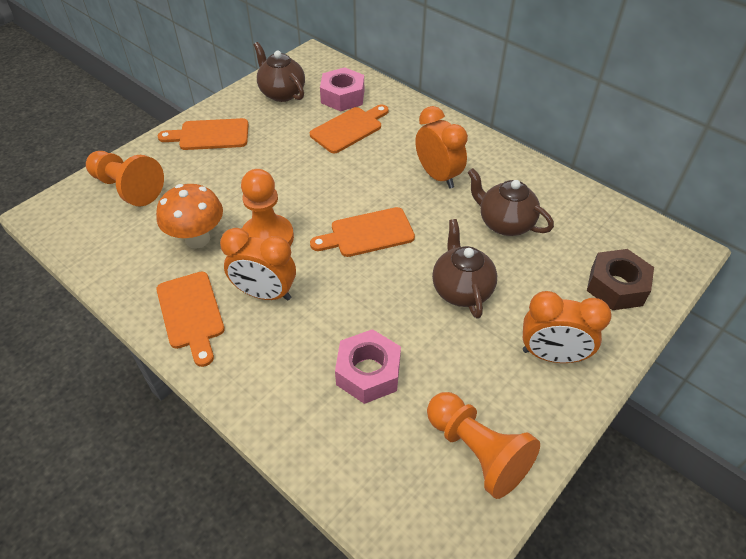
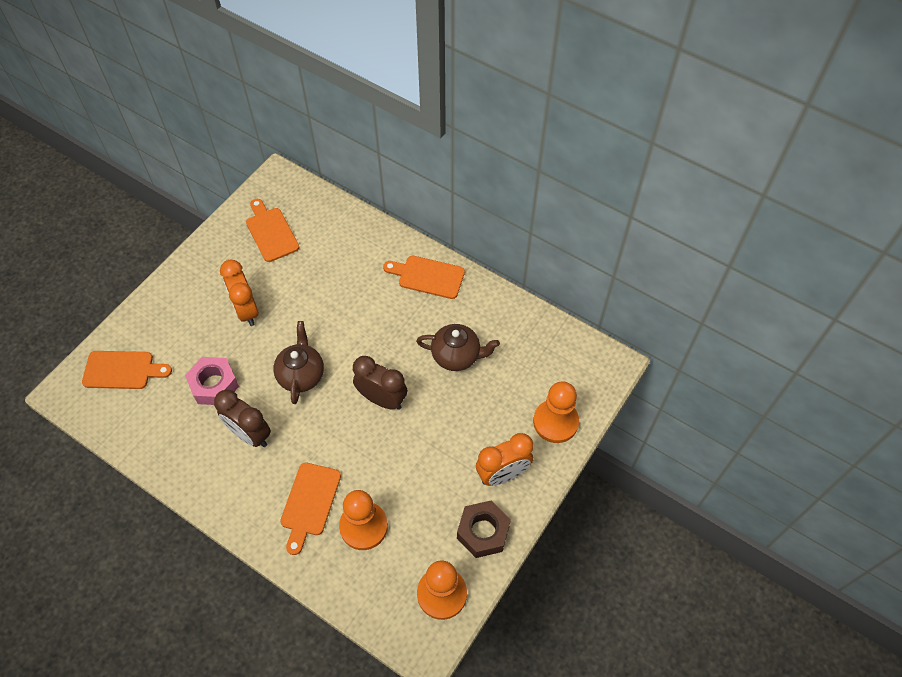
brown clock: 0 -> 2
brown teapot: 3 -> 2
orange clock: 3 -> 2
orange mushroom: 1 -> 0
pink nut: 2 -> 1

